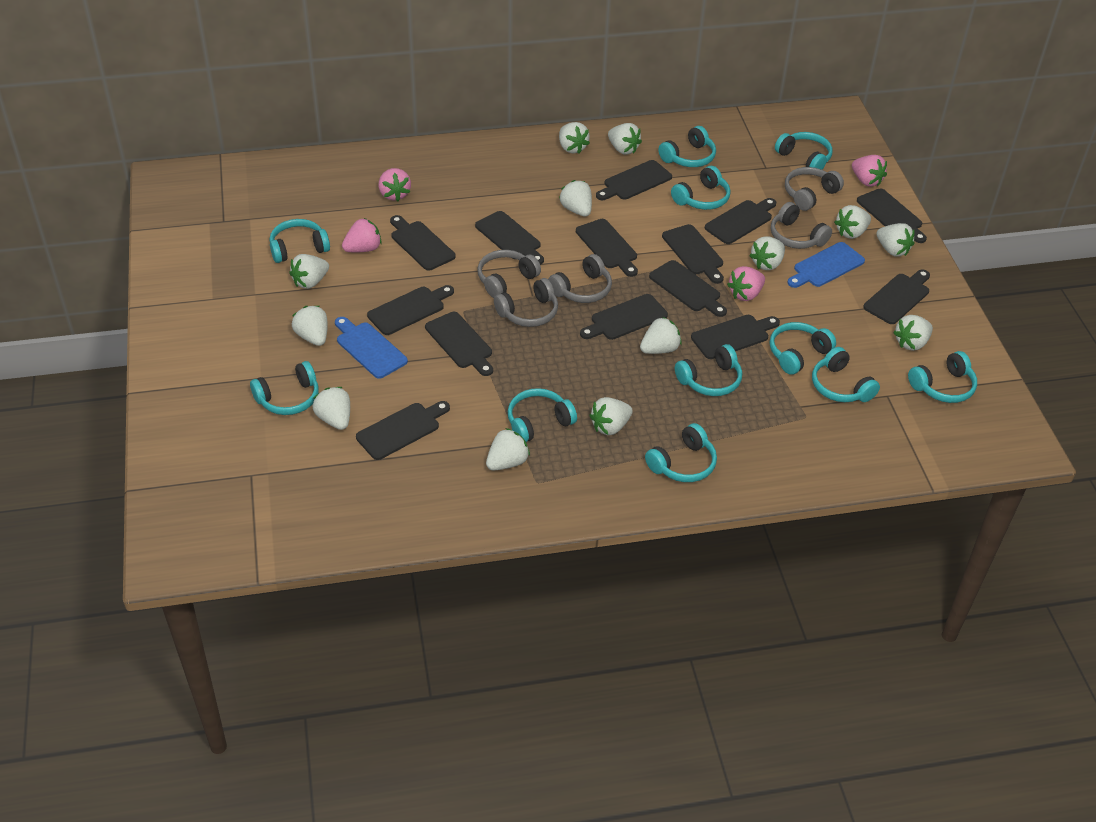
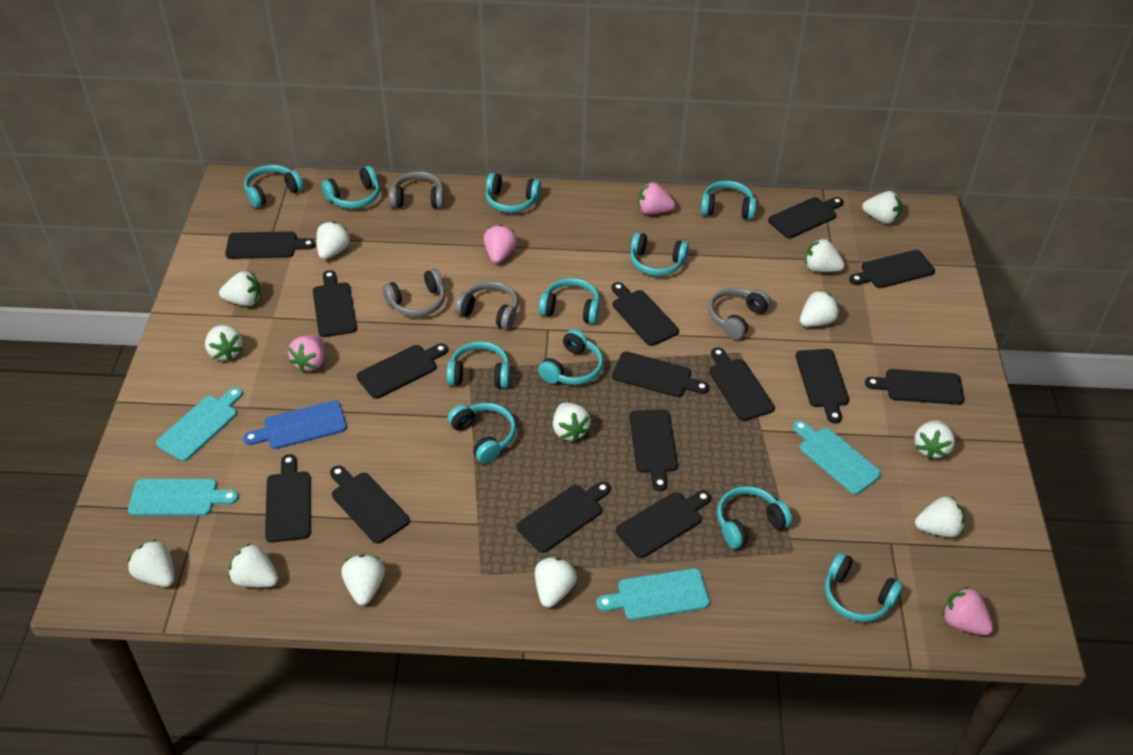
black cutting board: 14 -> 15
blue cutting board: 2 -> 1
grey headphones: 5 -> 4
turquoise cutting board: 0 -> 4

